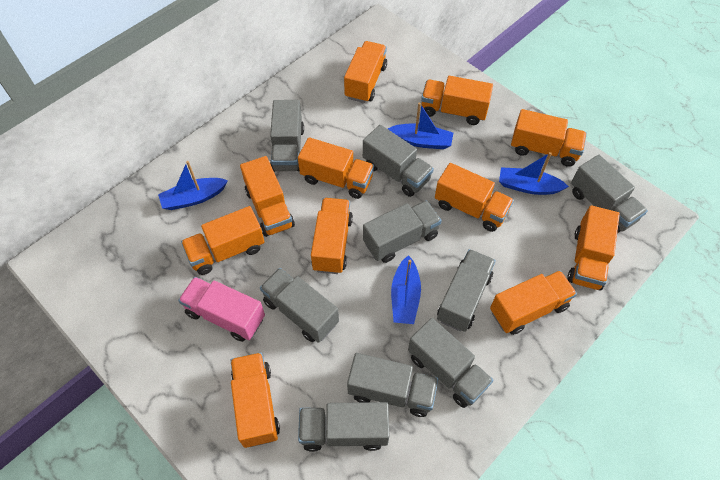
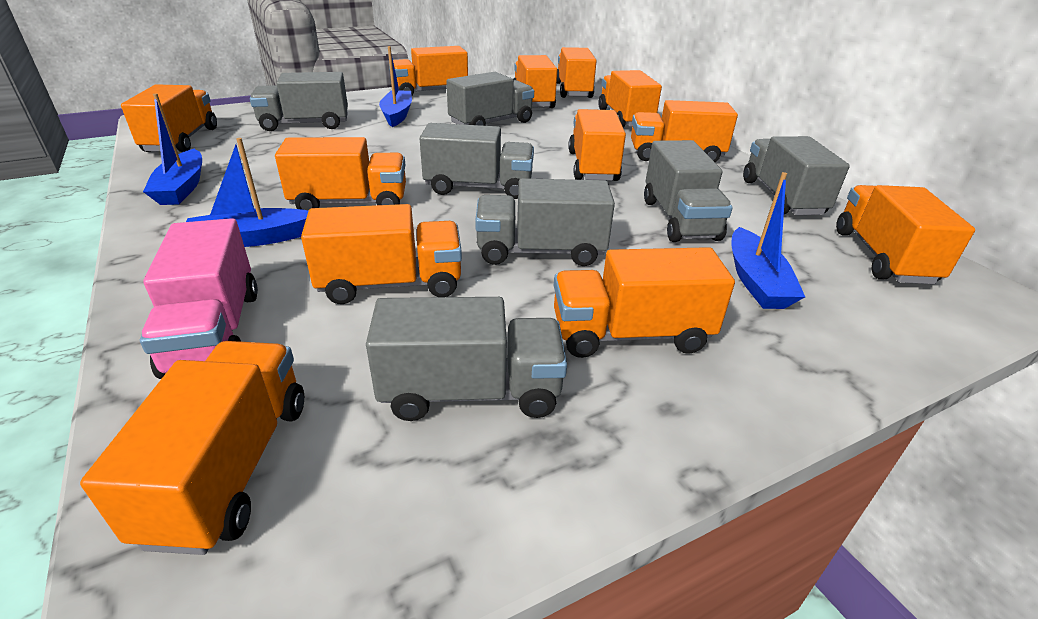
grey truck: 9 -> 7
orange truck: 11 -> 12

